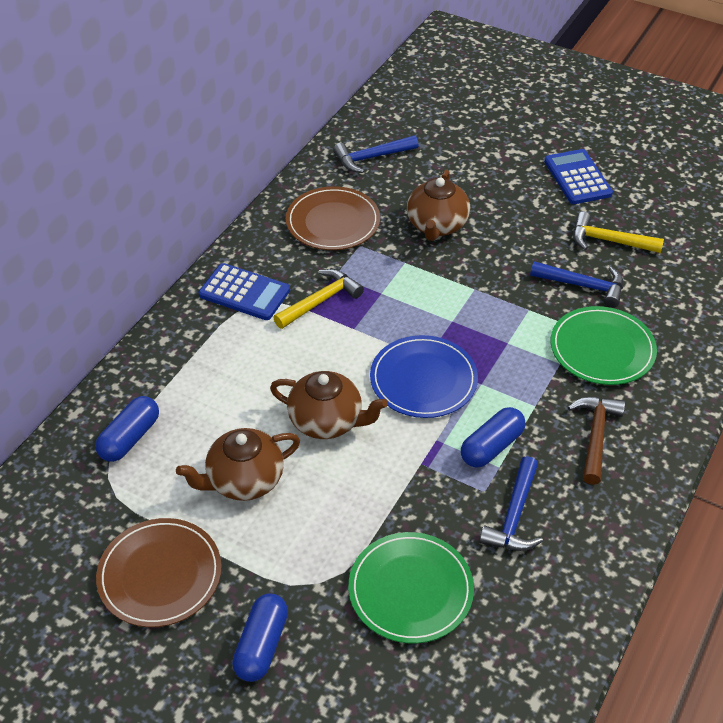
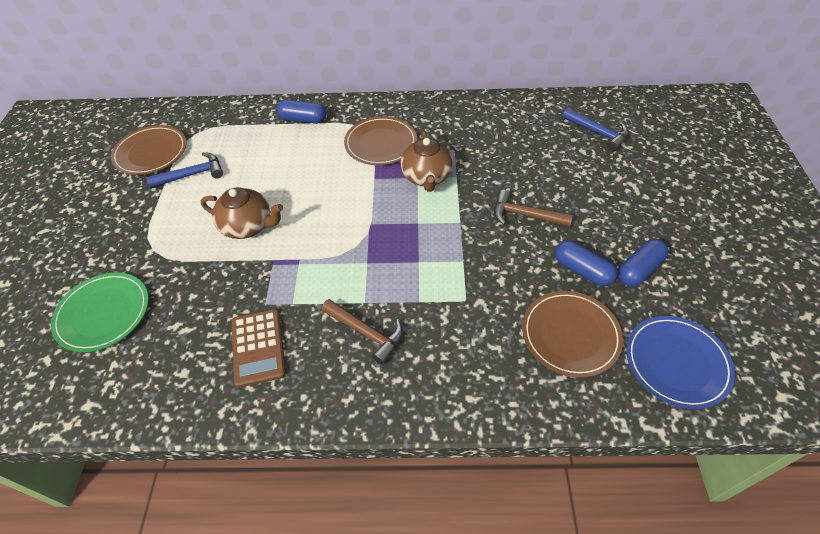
blue calculator: 2 -> 0
blue hammer: 3 -> 2
brown calculator: 0 -> 1
brown hammer: 1 -> 2
brown plate: 2 -> 3
brown teapot: 3 -> 2
green plate: 2 -> 1
yellow hammer: 2 -> 0

